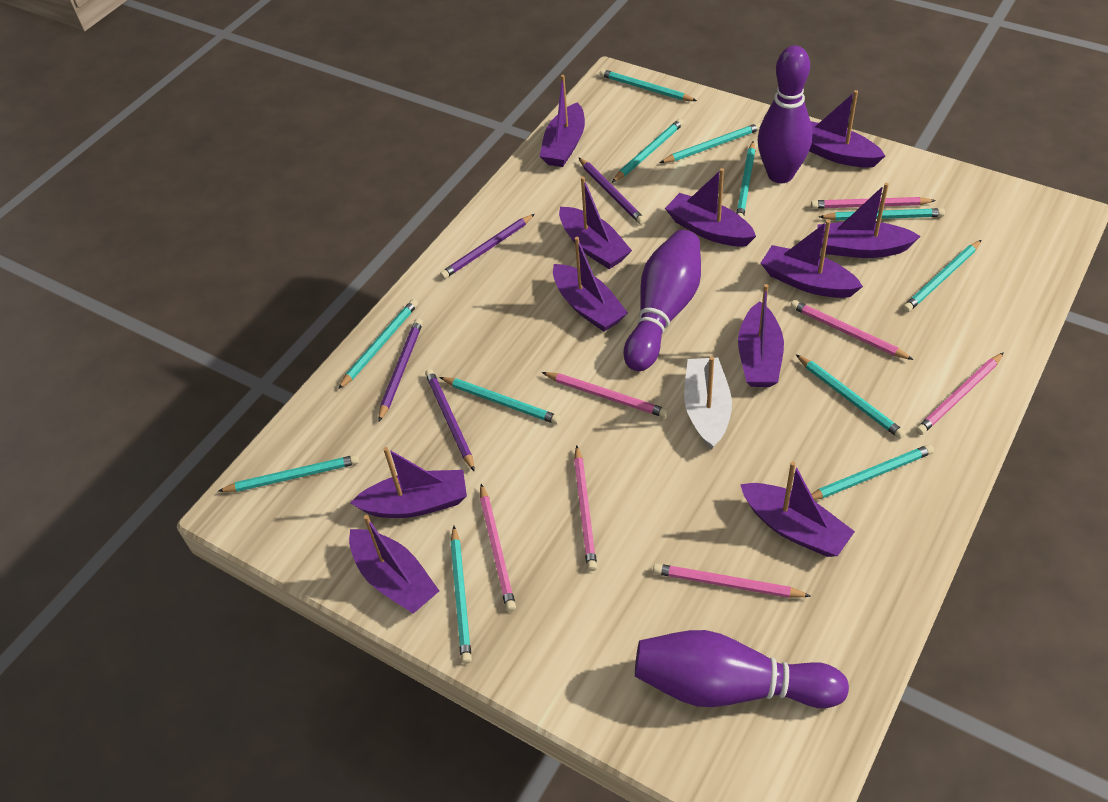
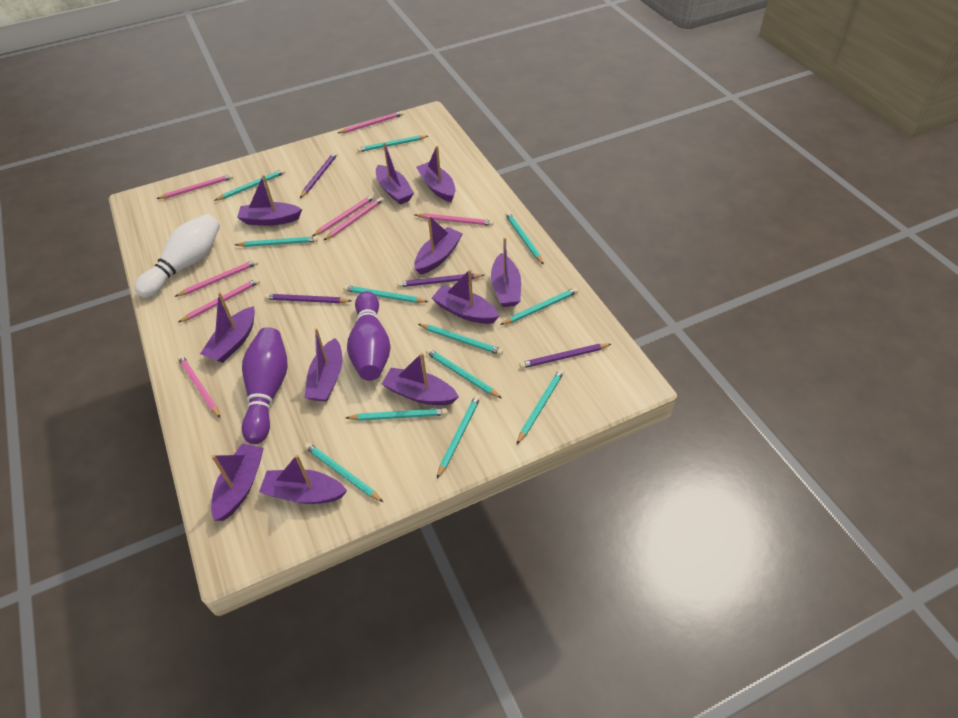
pink pencil: 7 -> 8
purple bowling pin: 3 -> 2
white boat: 1 -> 0
white bowling pin: 0 -> 1

